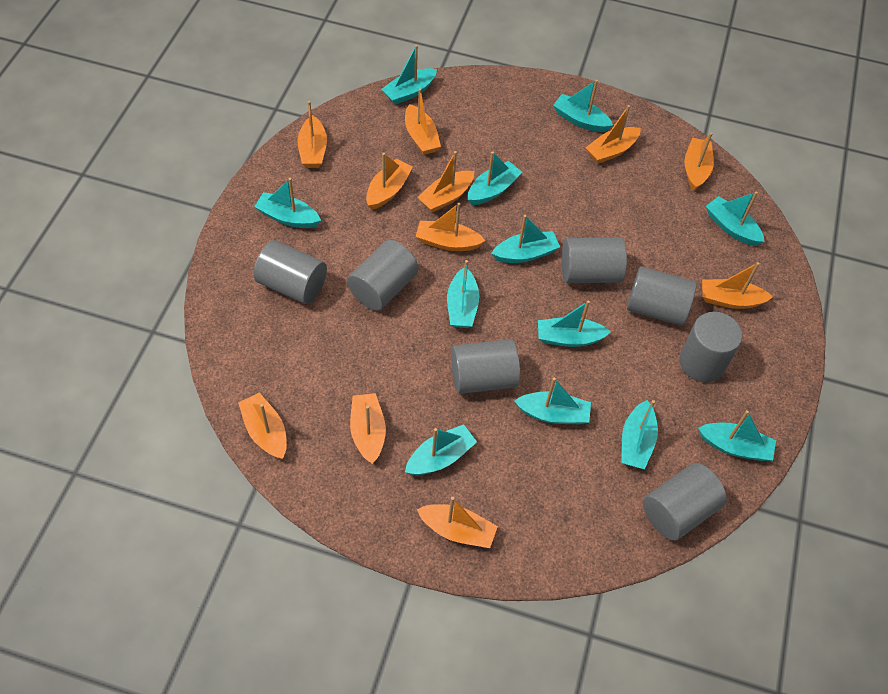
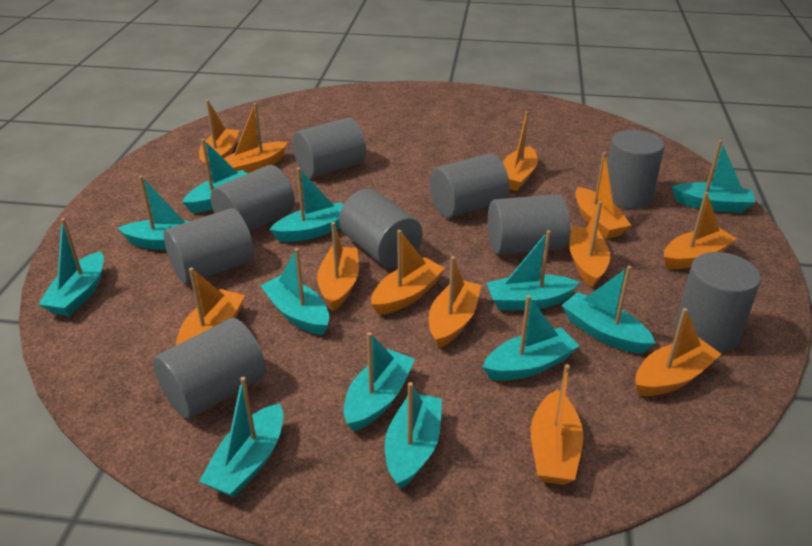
grey cylinder: 7 -> 9
orange boat: 11 -> 12

